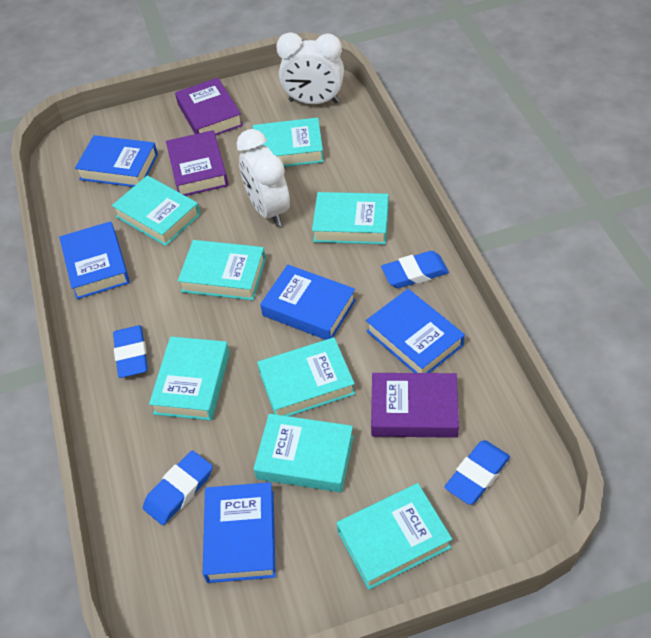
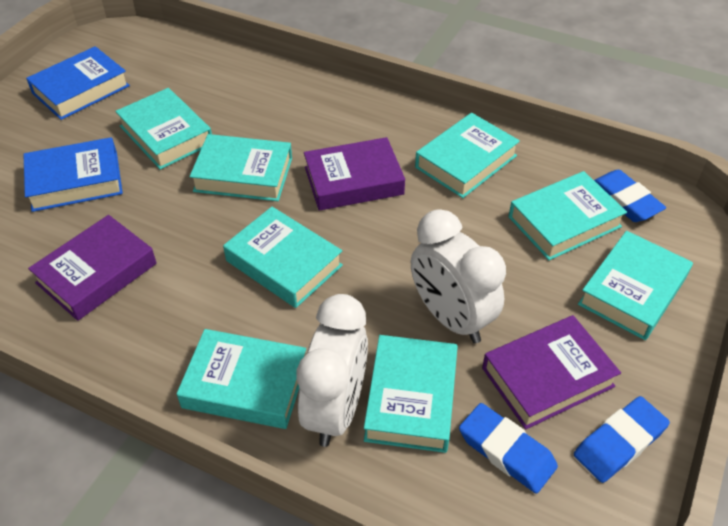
blue book: 5 -> 2
blue eraser: 4 -> 3

